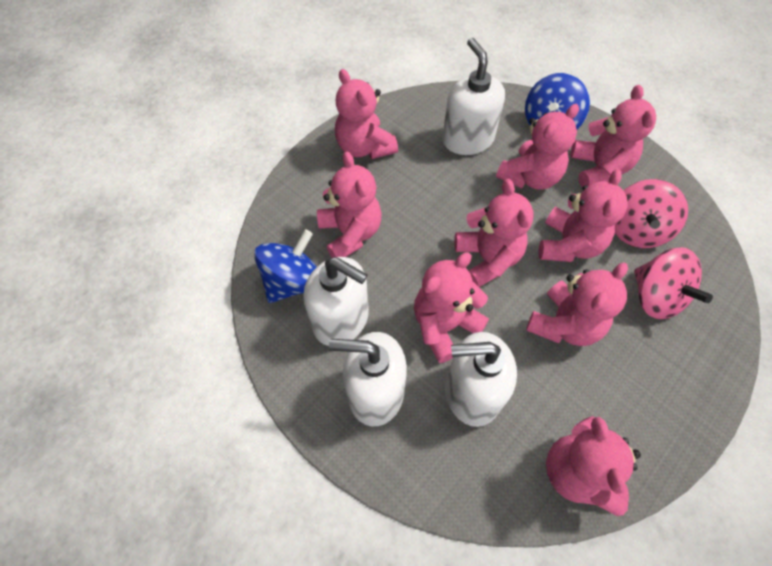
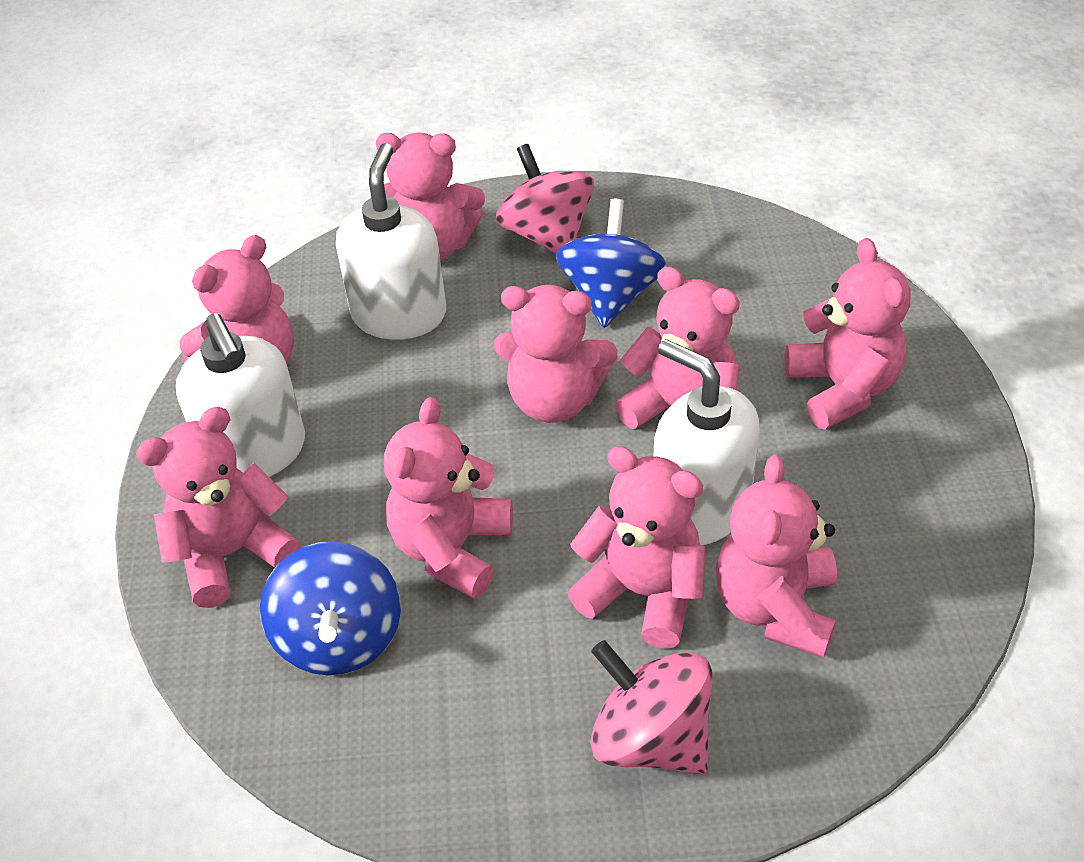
white soap dispenser: 4 -> 3

